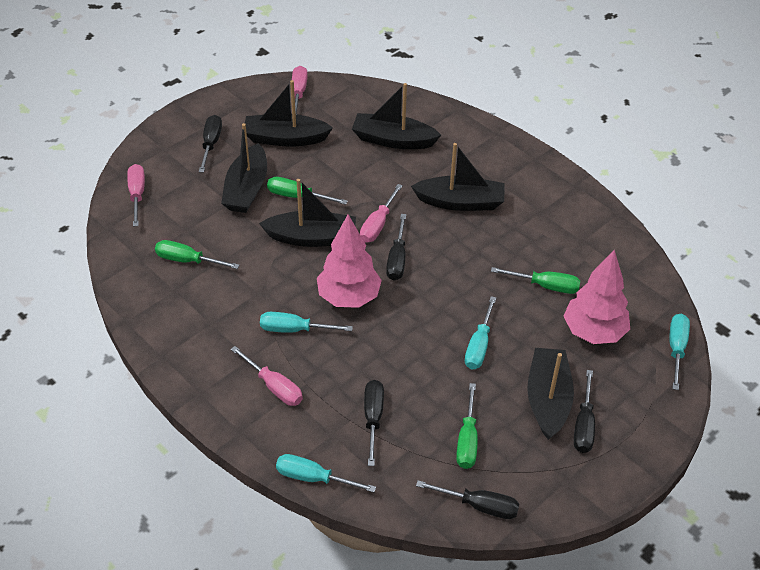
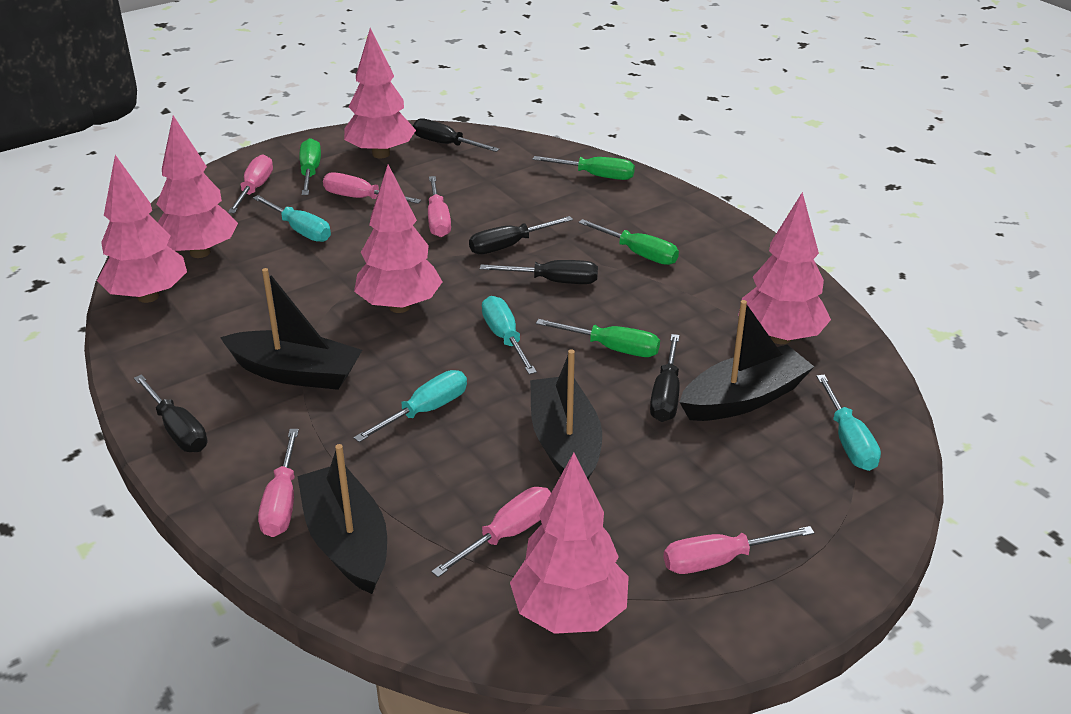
black boat: 6 -> 4
pink screwdriver: 4 -> 6
pink tree: 2 -> 6

